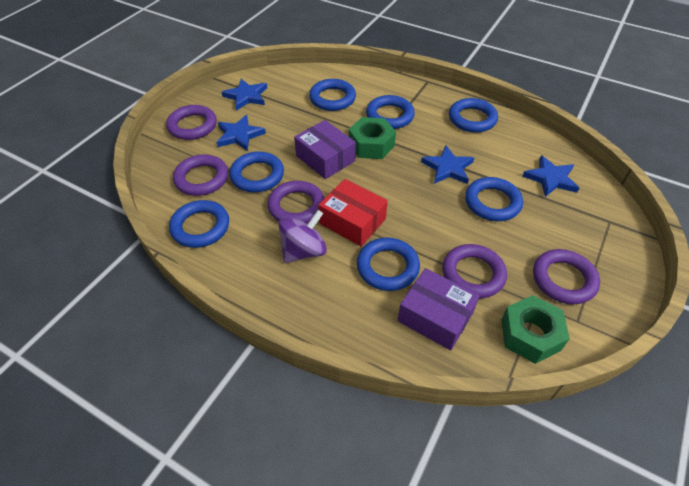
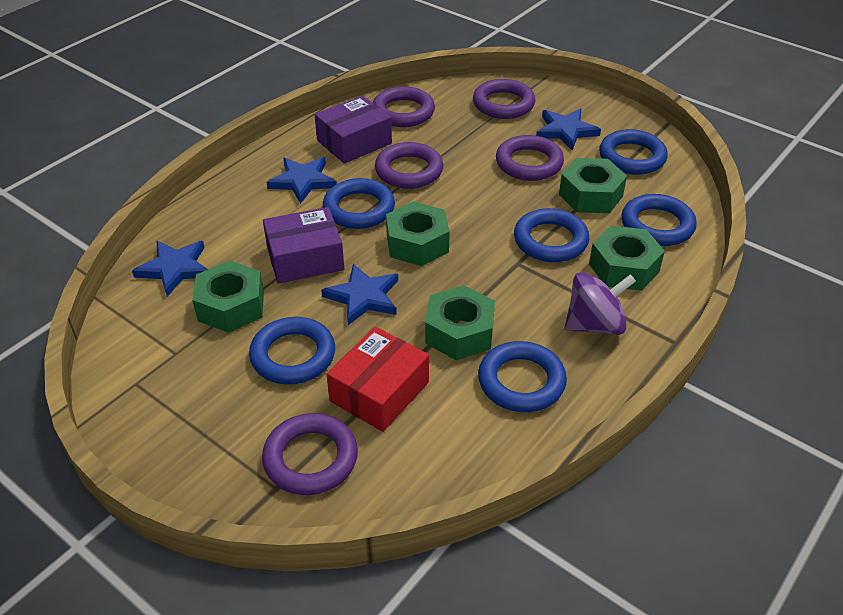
blue ring: 7 -> 6
green nut: 2 -> 5

